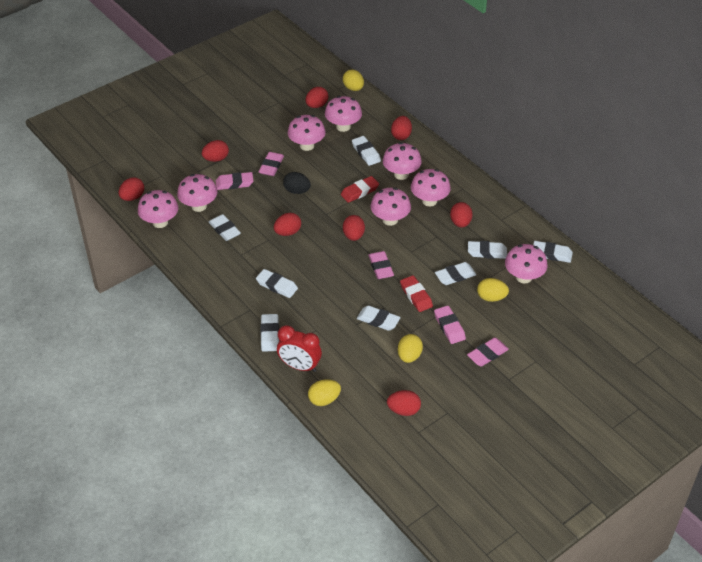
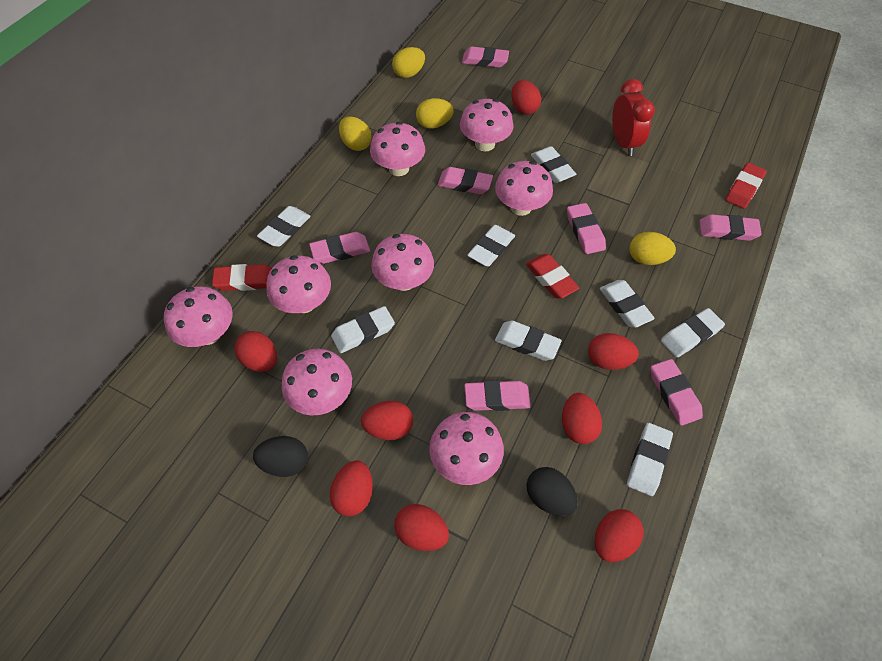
black egg: 1 -> 2
pink eraser: 5 -> 7
red eraser: 2 -> 3

